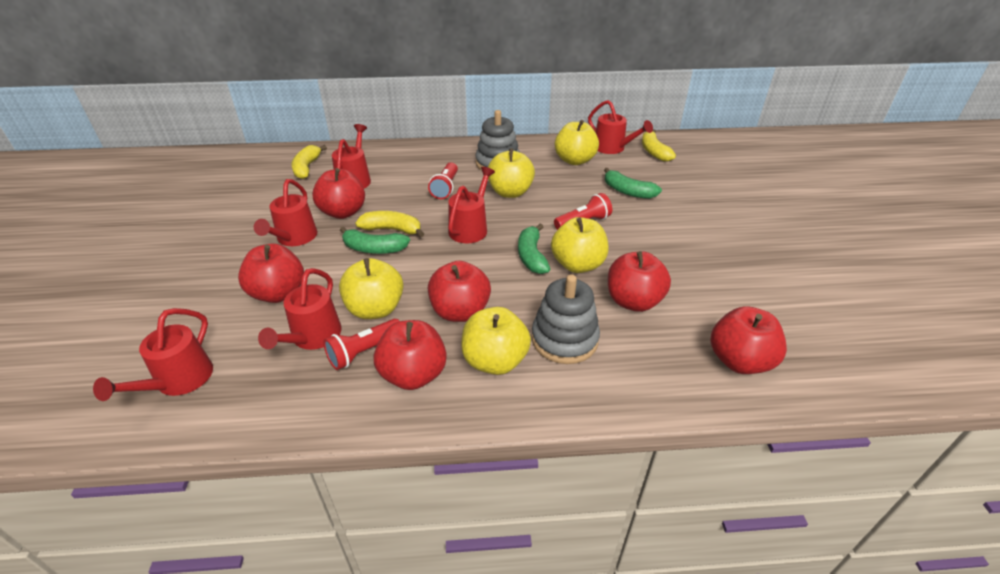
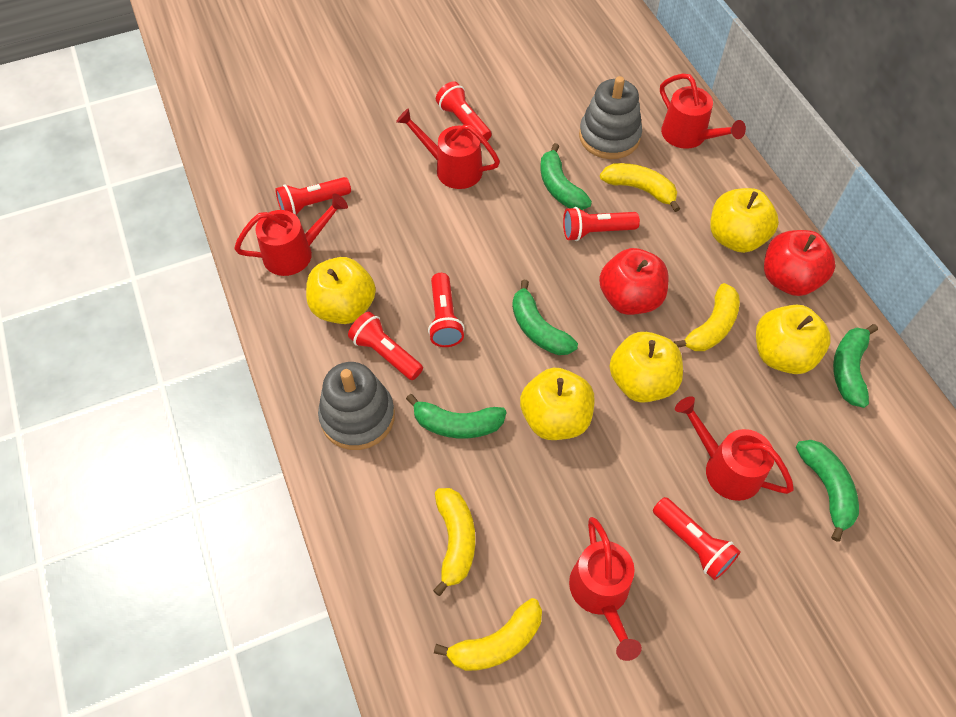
green banana: 3 -> 5
red apple: 6 -> 2
red flashlight: 3 -> 6
red watering can: 6 -> 5
yellow banana: 3 -> 4

